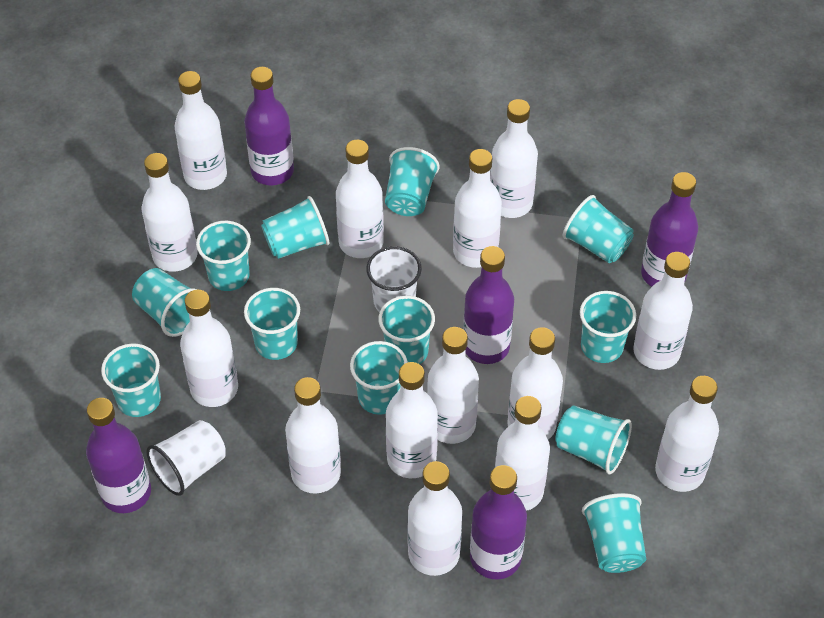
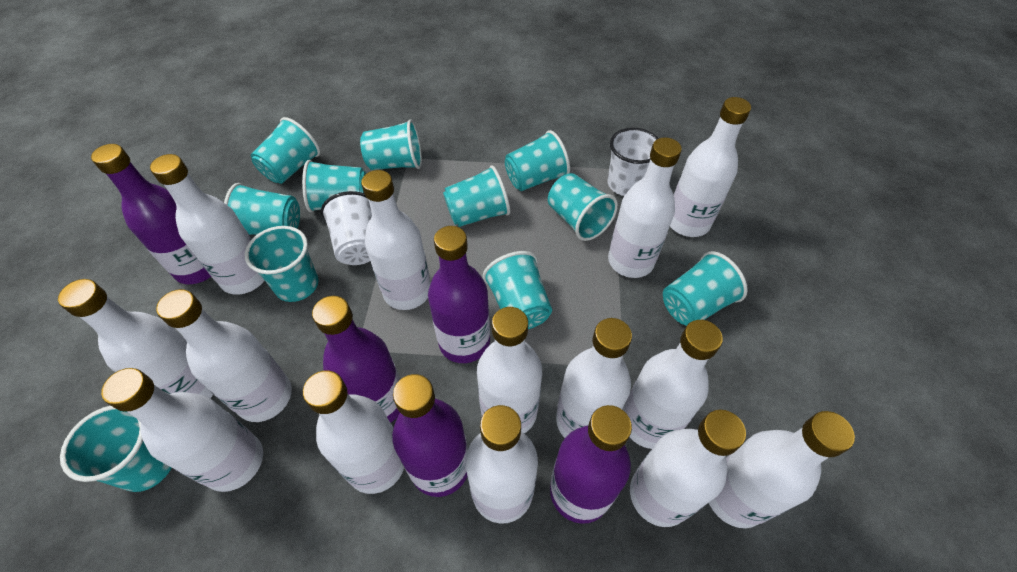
turquoise cup: 12 -> 11

